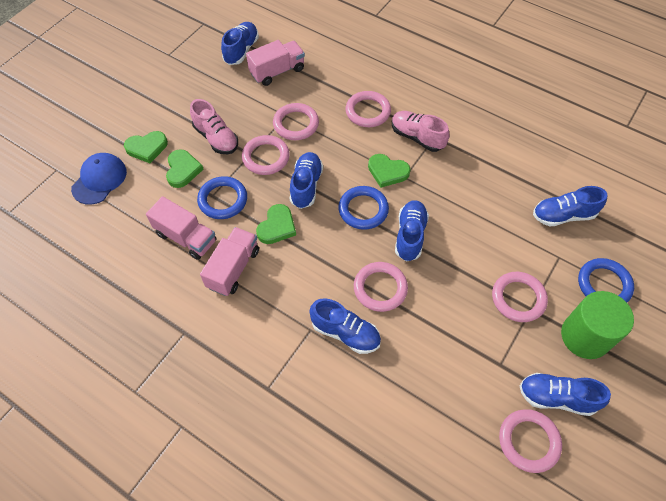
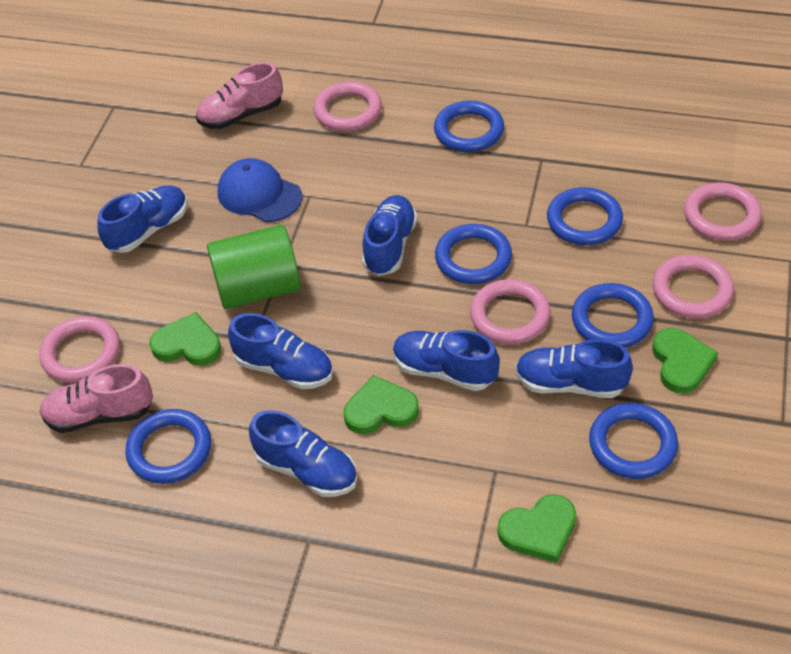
blue ring: 3 -> 6
pink ring: 6 -> 5
pink truck: 3 -> 0

